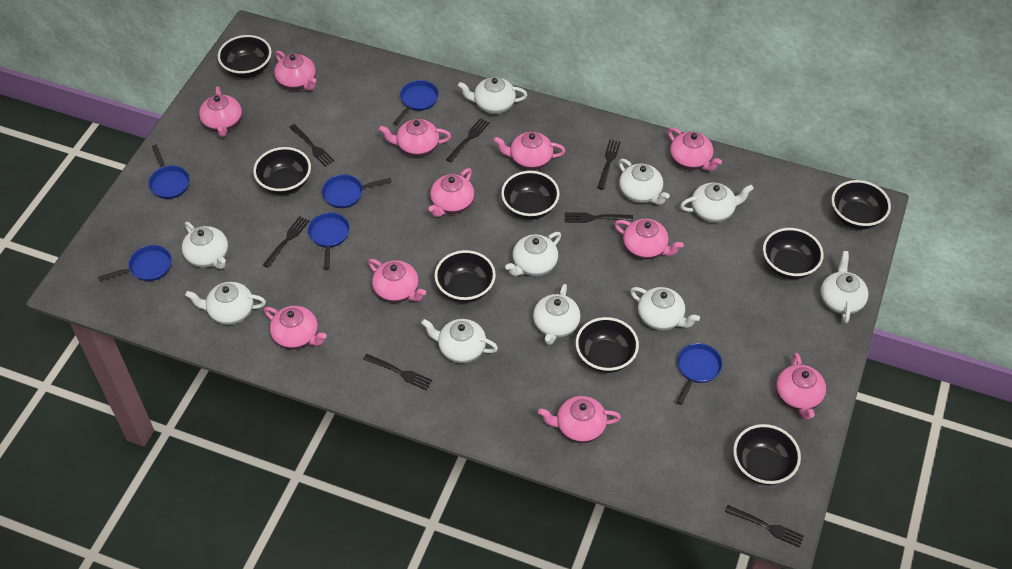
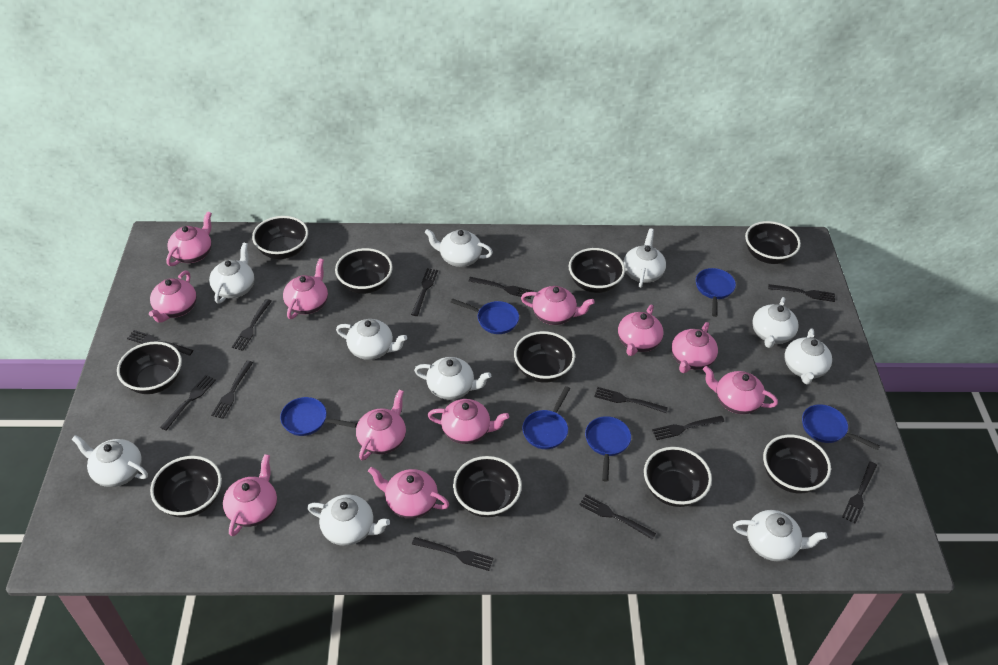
black bowl: 8 -> 10
black fork: 7 -> 12

